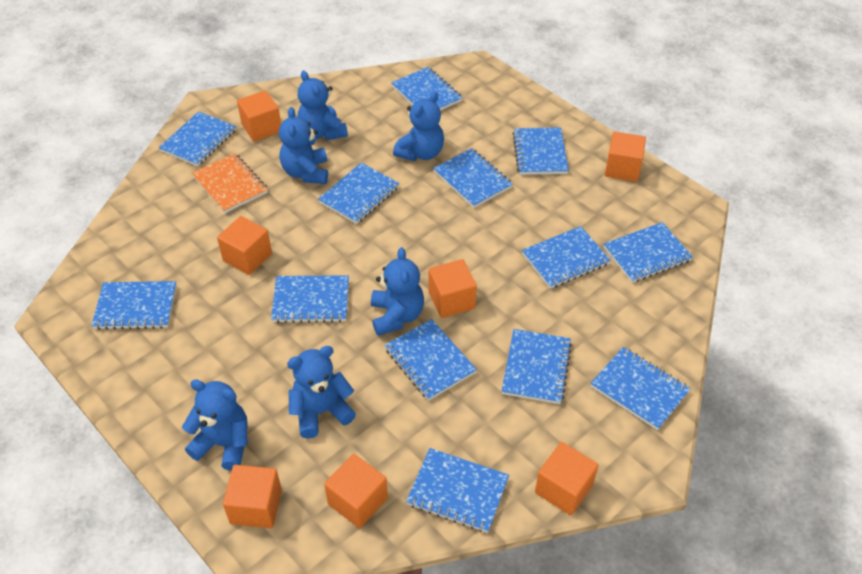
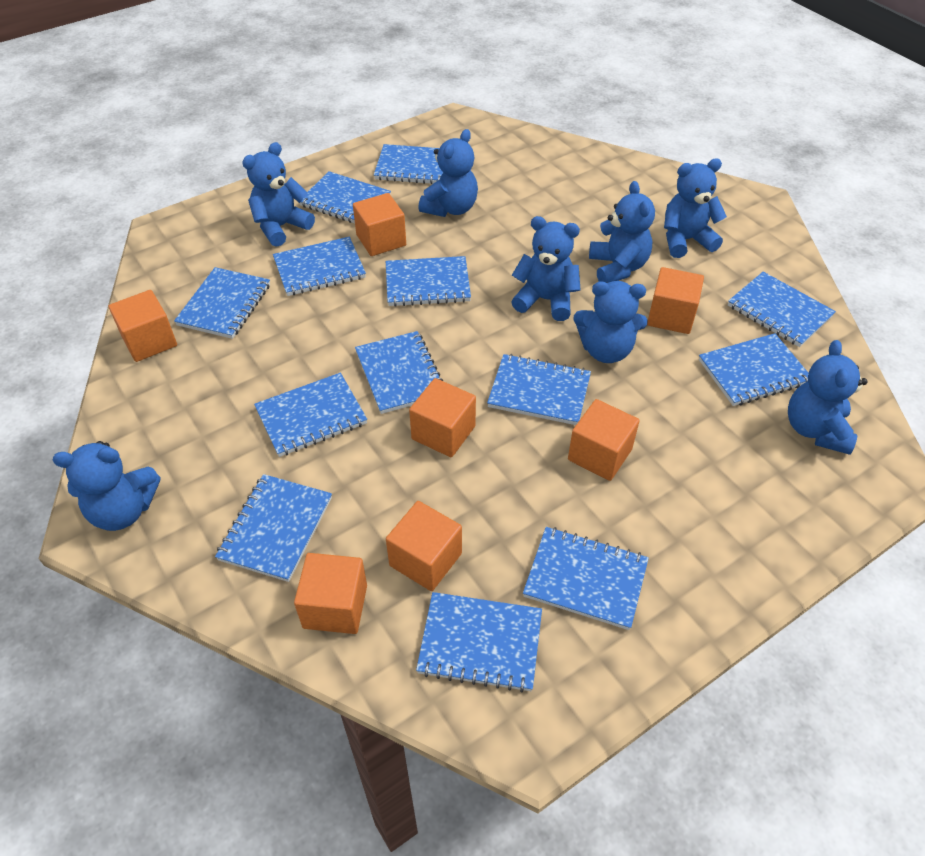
blue teddy bear: 6 -> 8
orange notebook: 1 -> 0

